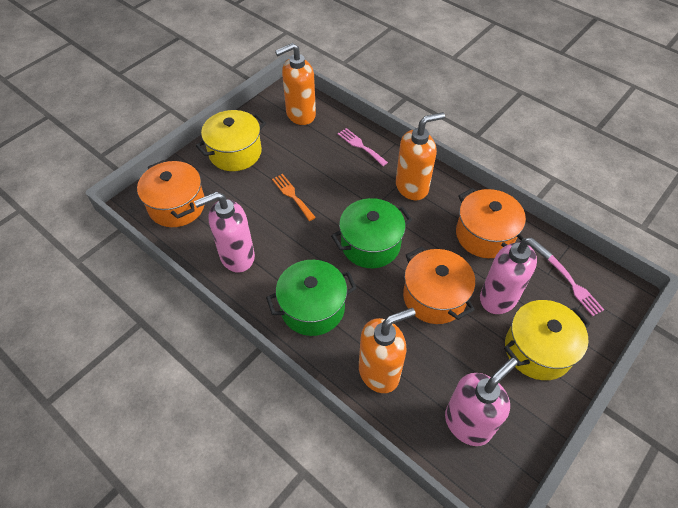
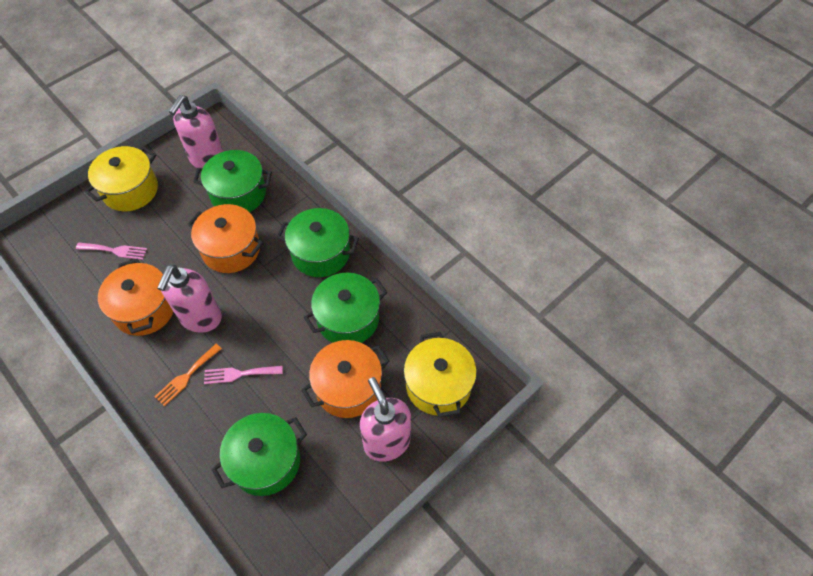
green pot: 2 -> 4
orange soap dispenser: 3 -> 0

